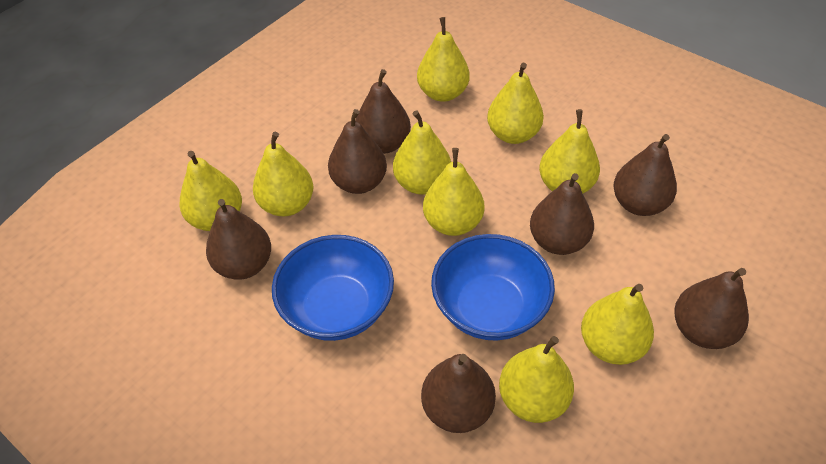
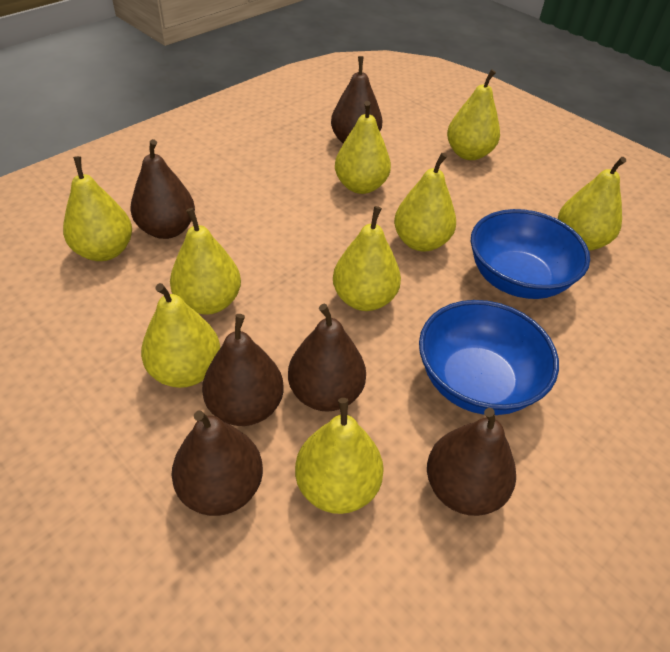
brown pear: 7 -> 6

